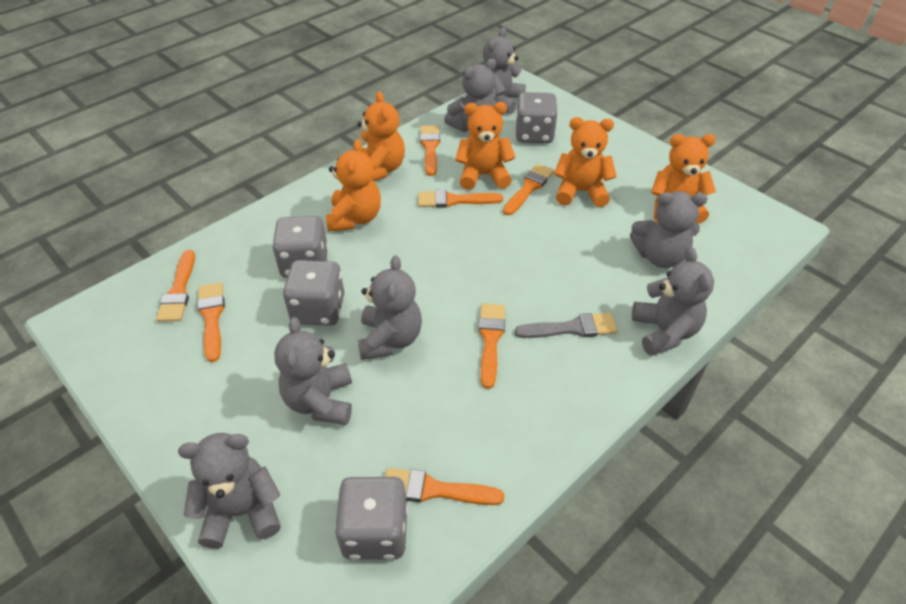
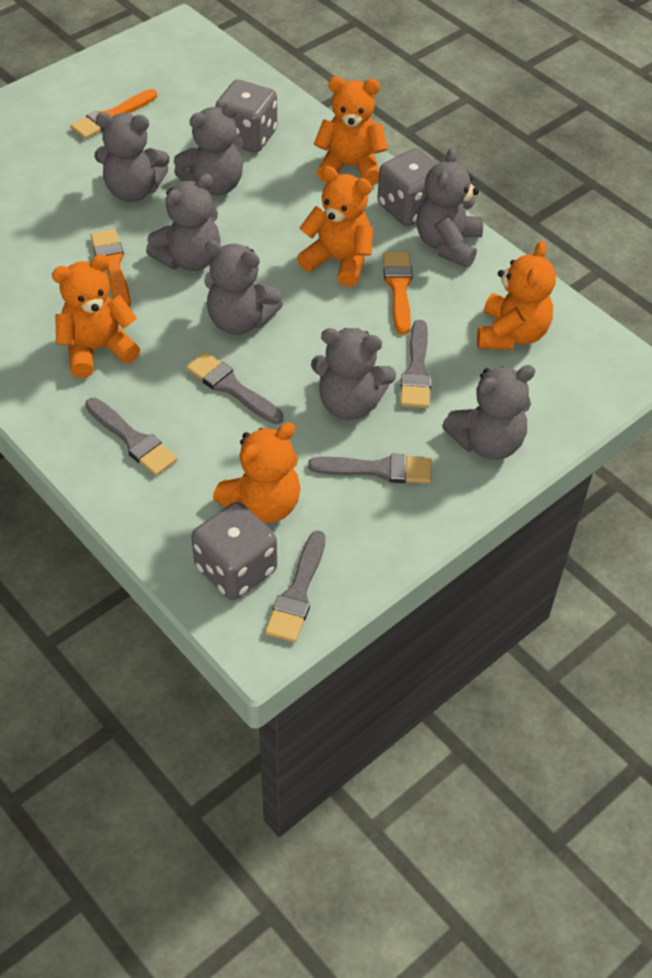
grey brush: 1 -> 5
grey dice: 4 -> 3
orange brush: 7 -> 3

